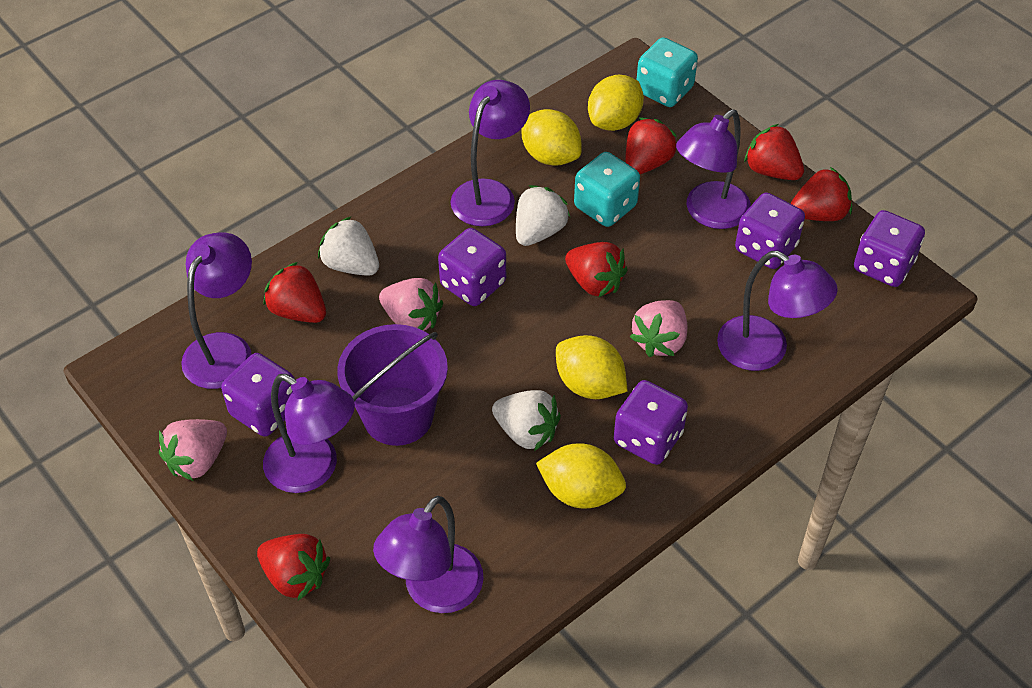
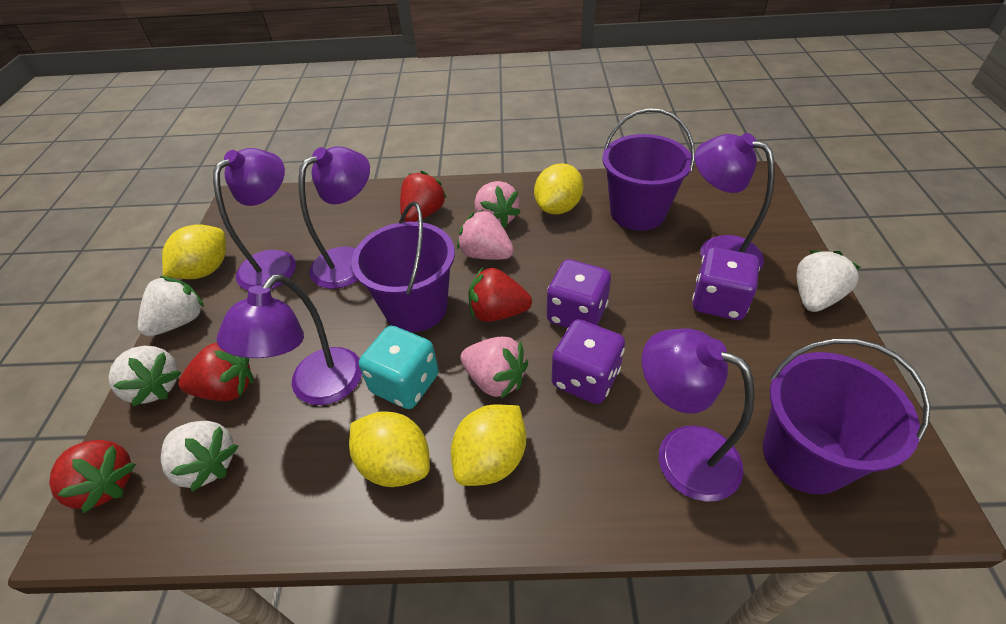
purple bucket: 1 -> 3
purple dice: 5 -> 3
purple lamp: 6 -> 5
red strawberry: 6 -> 4
turquoise dice: 2 -> 1
white strawberry: 3 -> 4

